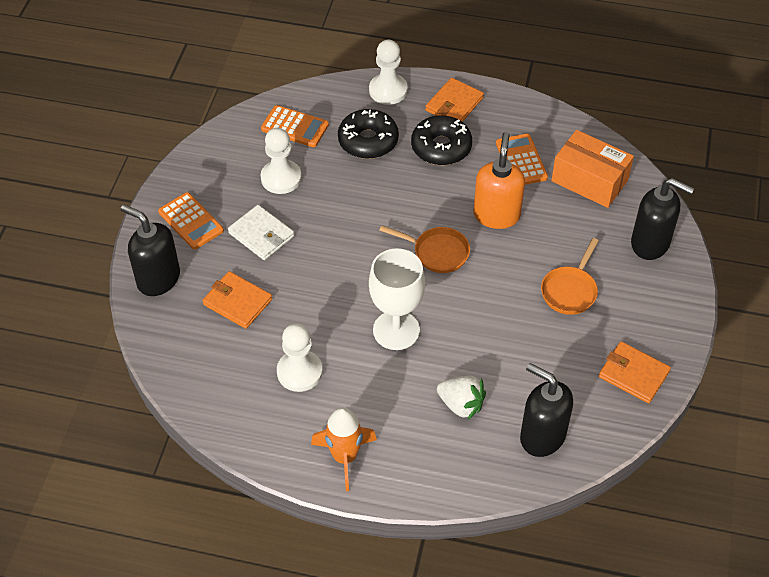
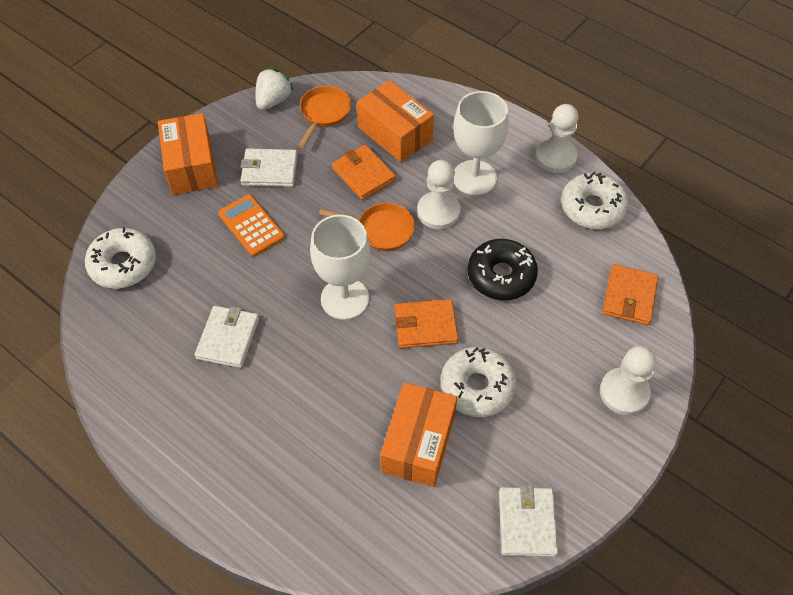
black donut: 2 -> 1
black soap dispenser: 3 -> 0
orange box: 1 -> 3
orange calculator: 3 -> 1
orange rocket: 1 -> 0
orange soap dispenser: 1 -> 0
white donut: 0 -> 3
white goblet: 1 -> 2
white wallet: 1 -> 3

